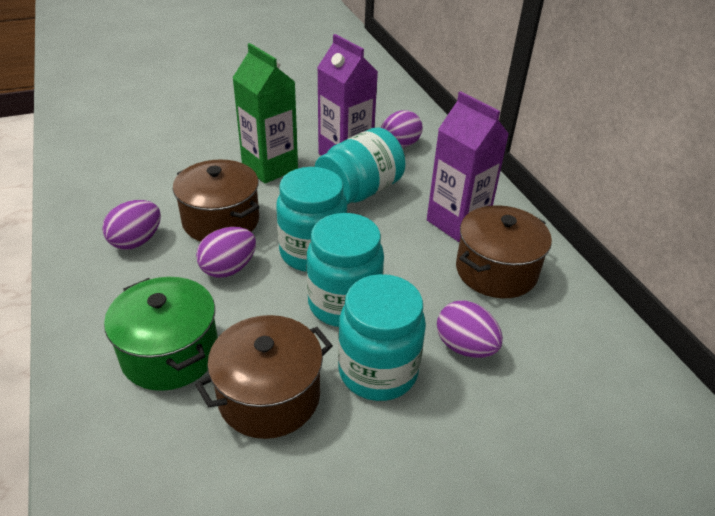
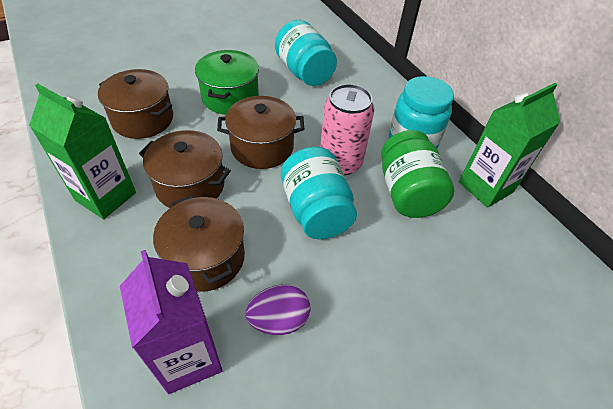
brown pot: 3 -> 4
green carton: 1 -> 2
green jar: 0 -> 1
pink can: 0 -> 1
purple carton: 2 -> 1
purple egg: 4 -> 1
turquoise jar: 4 -> 3

